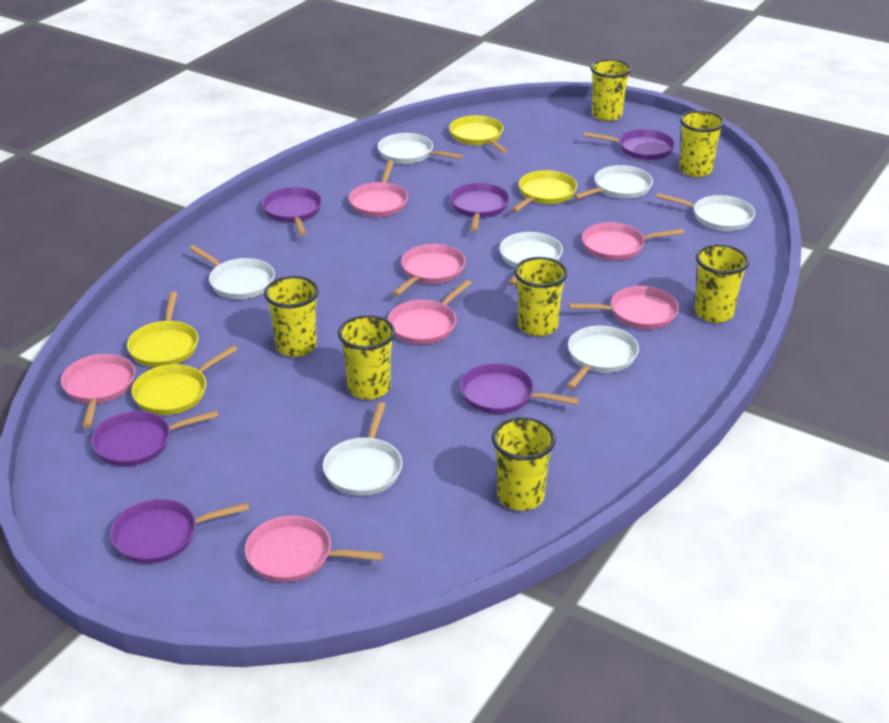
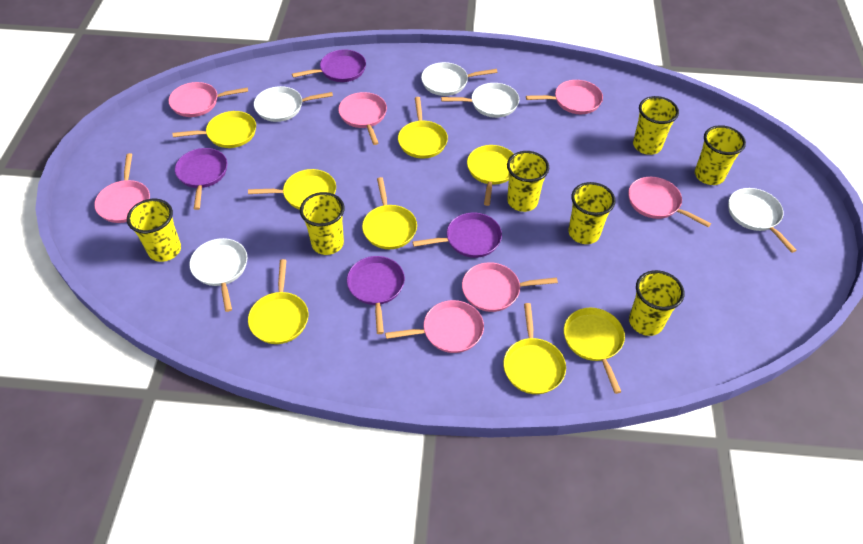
purple pan: 6 -> 4
white pan: 7 -> 5
yellow pan: 4 -> 8

